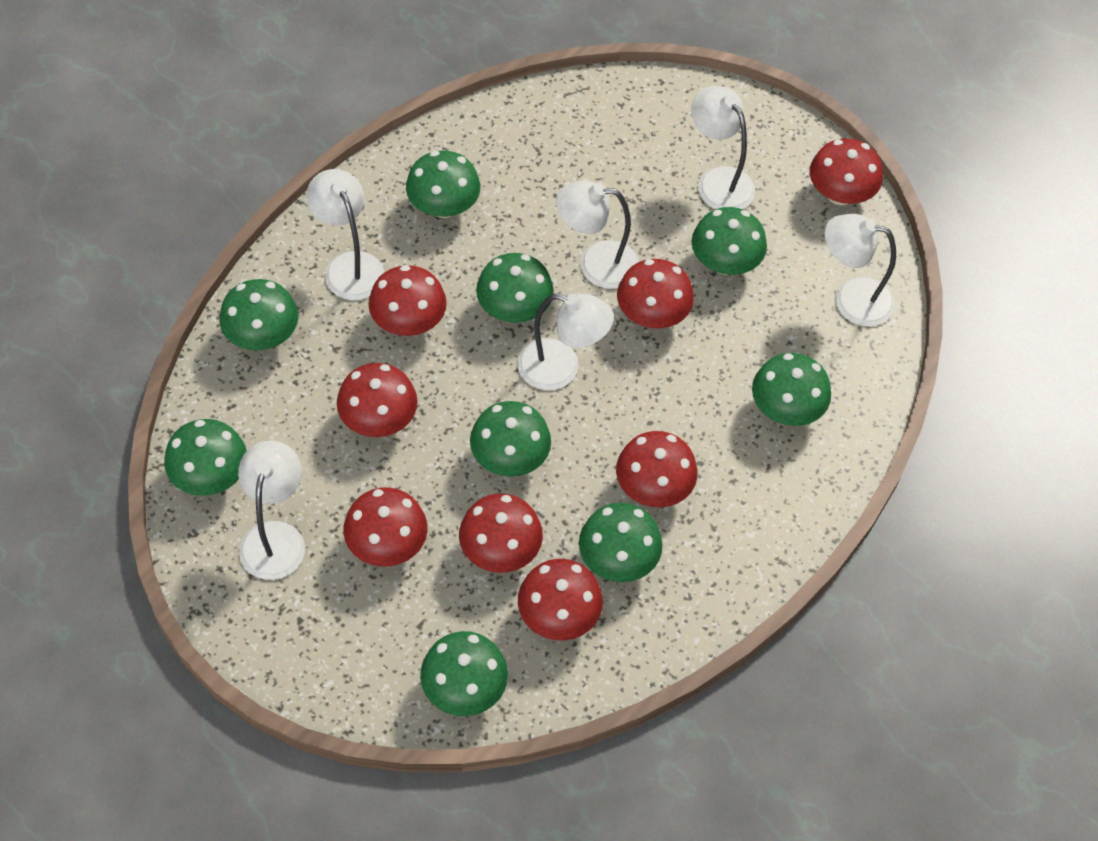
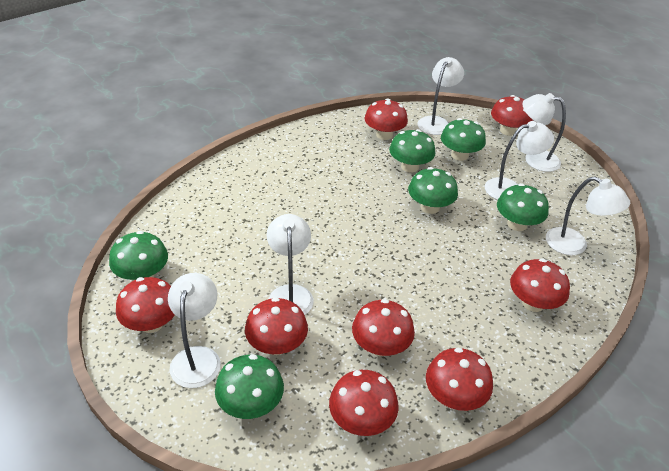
green mushroom: 9 -> 6

